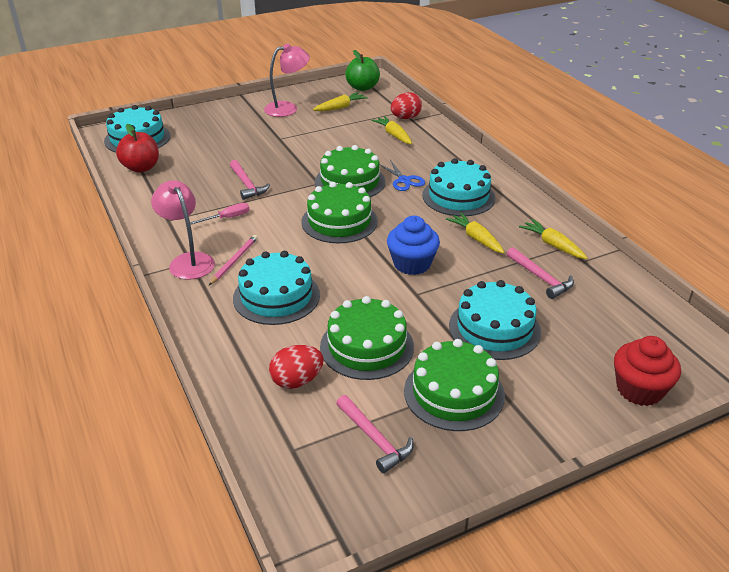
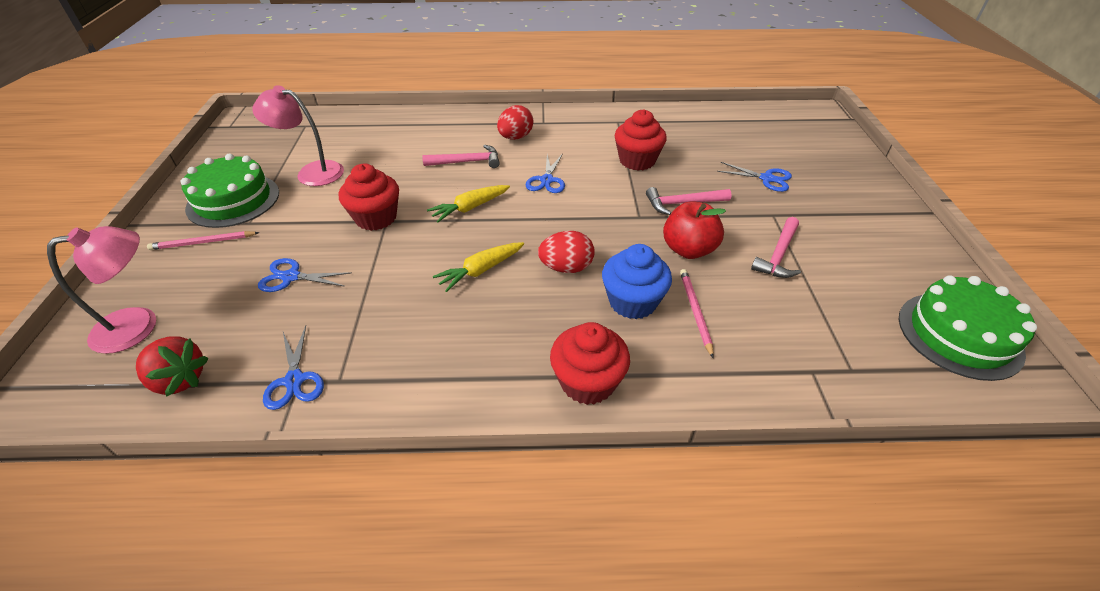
blue scissors: 1 -> 4
green apple: 1 -> 0
green cake: 4 -> 2
pink pencil: 1 -> 2
pink screwdriver: 1 -> 0
red cupcake: 1 -> 3
red strawberry: 0 -> 1
turquoise cake: 4 -> 0
yellow carrot: 4 -> 2

